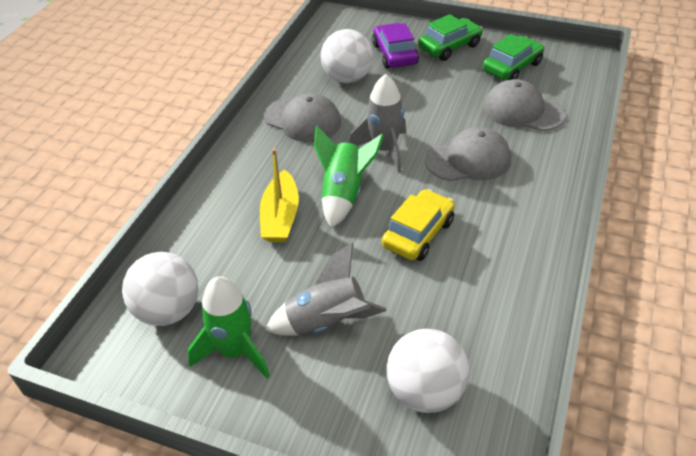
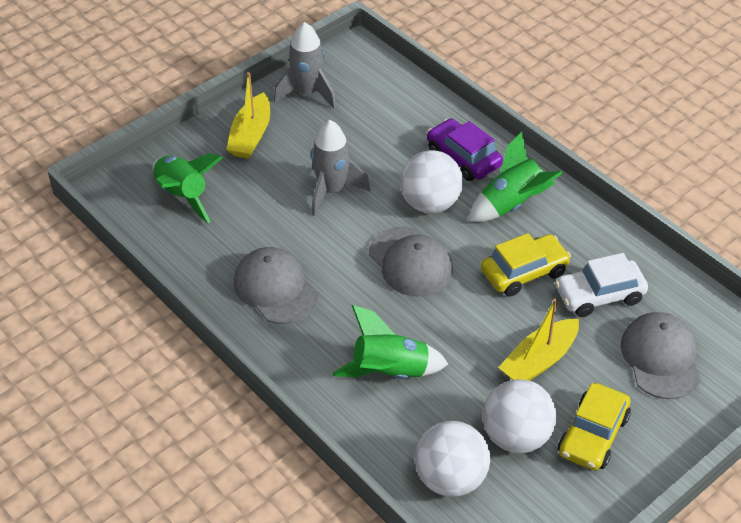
green car: 2 -> 0
green rocket: 2 -> 3
white car: 0 -> 1
yellow boat: 1 -> 2
yellow car: 1 -> 2

